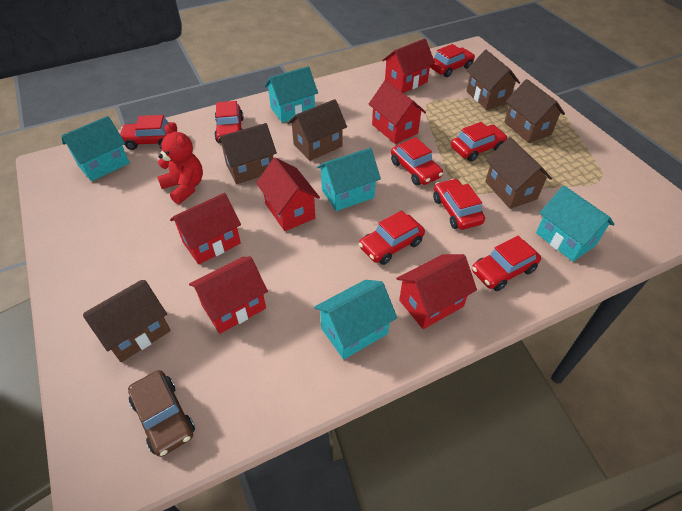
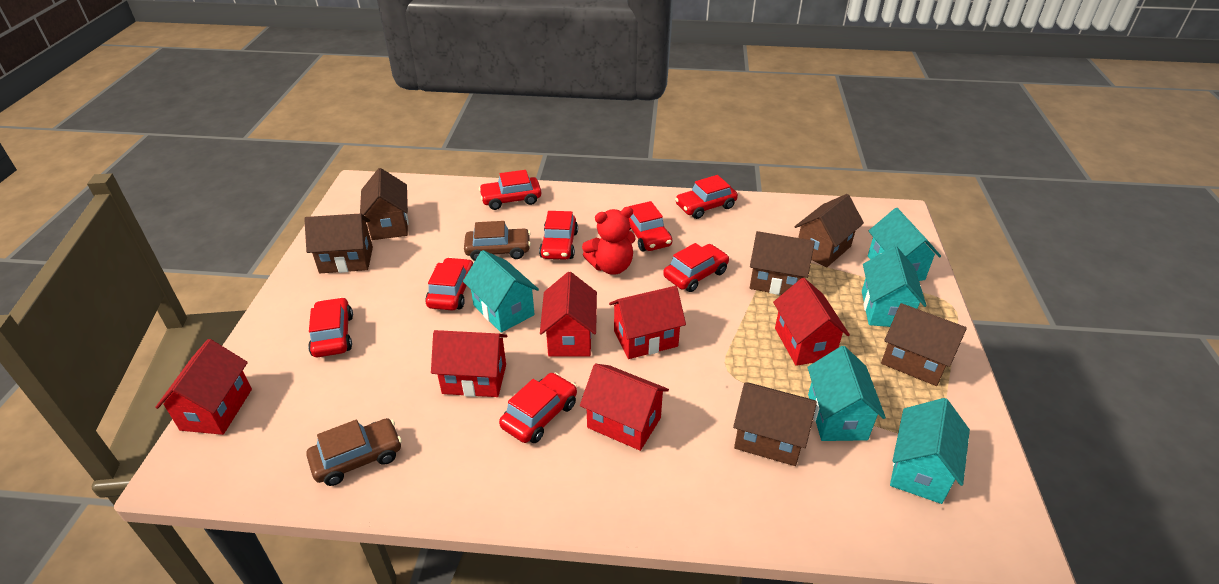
brown car: 1 -> 2

